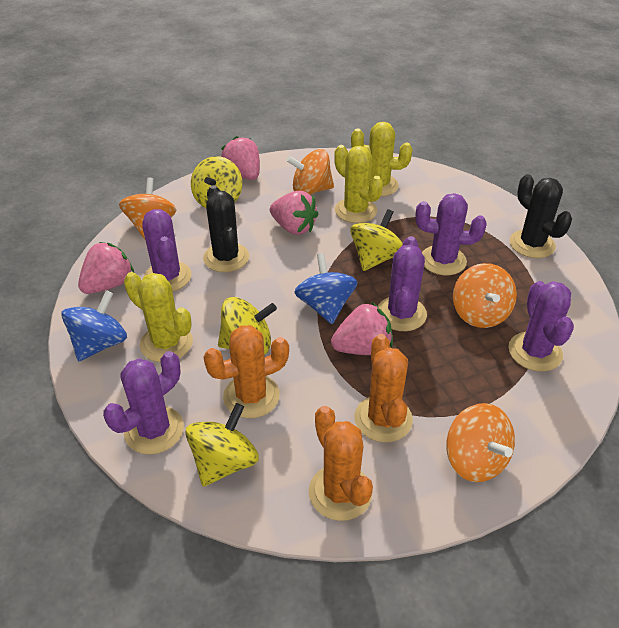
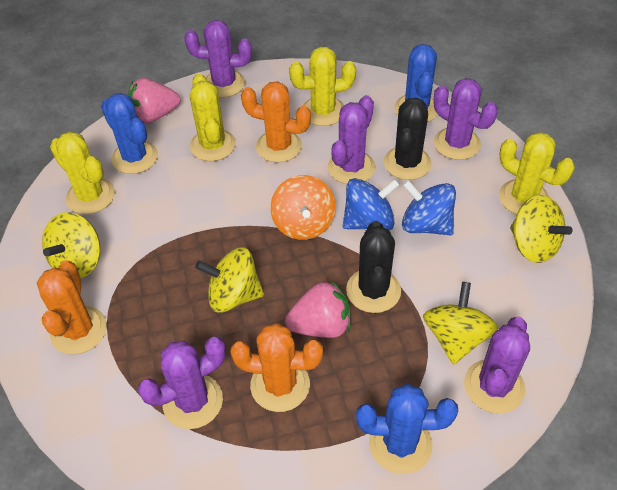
blue cactus: 0 -> 3
orange spinning top: 4 -> 1
pink strawberry: 4 -> 2
yellow cactus: 3 -> 4

